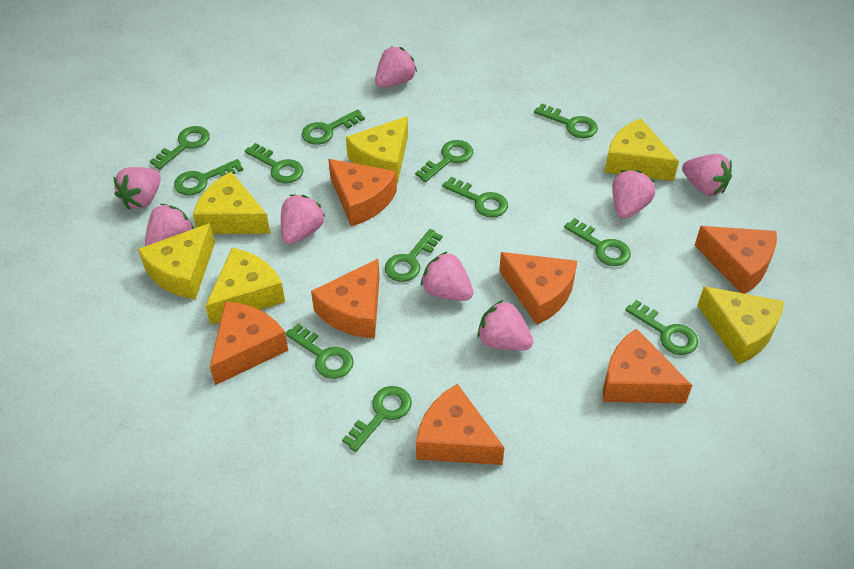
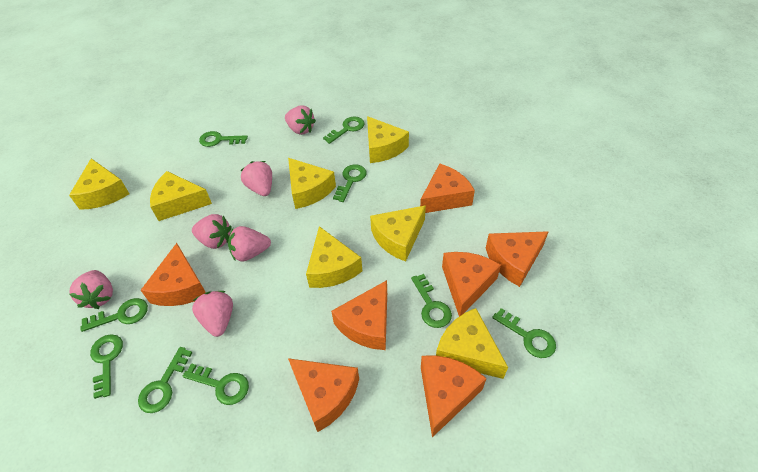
green key: 12 -> 9
pink strawberry: 8 -> 6
yellow cheese: 6 -> 7

